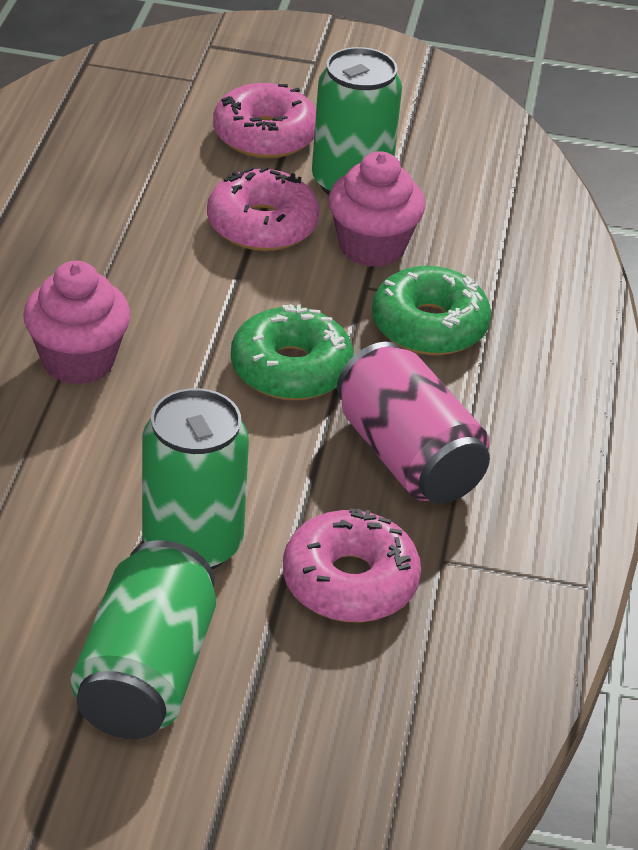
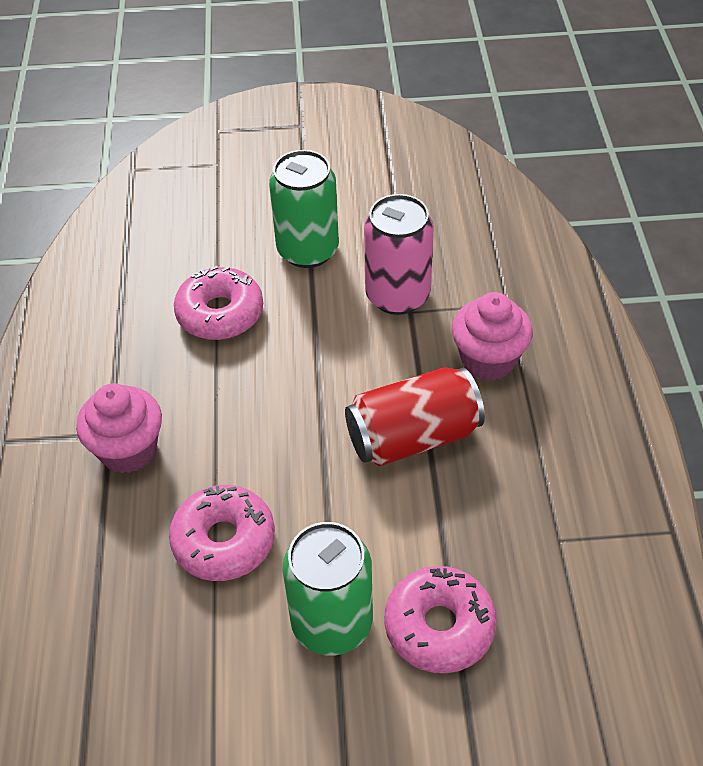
green can: 3 -> 2
green donut: 2 -> 0
red can: 0 -> 1

